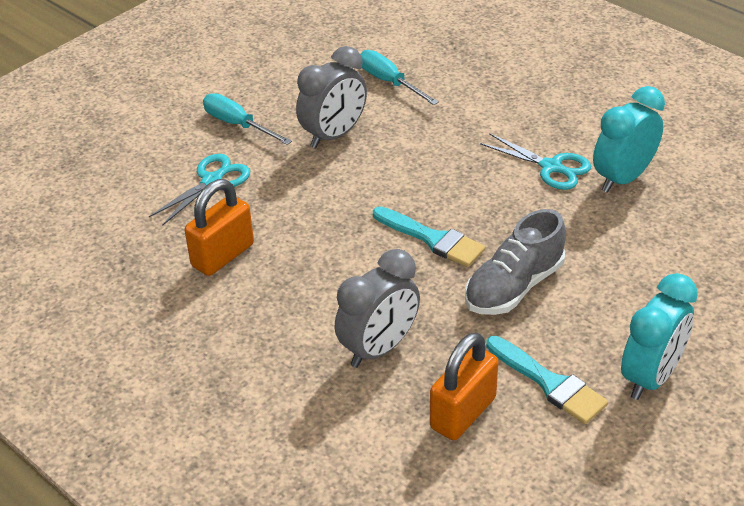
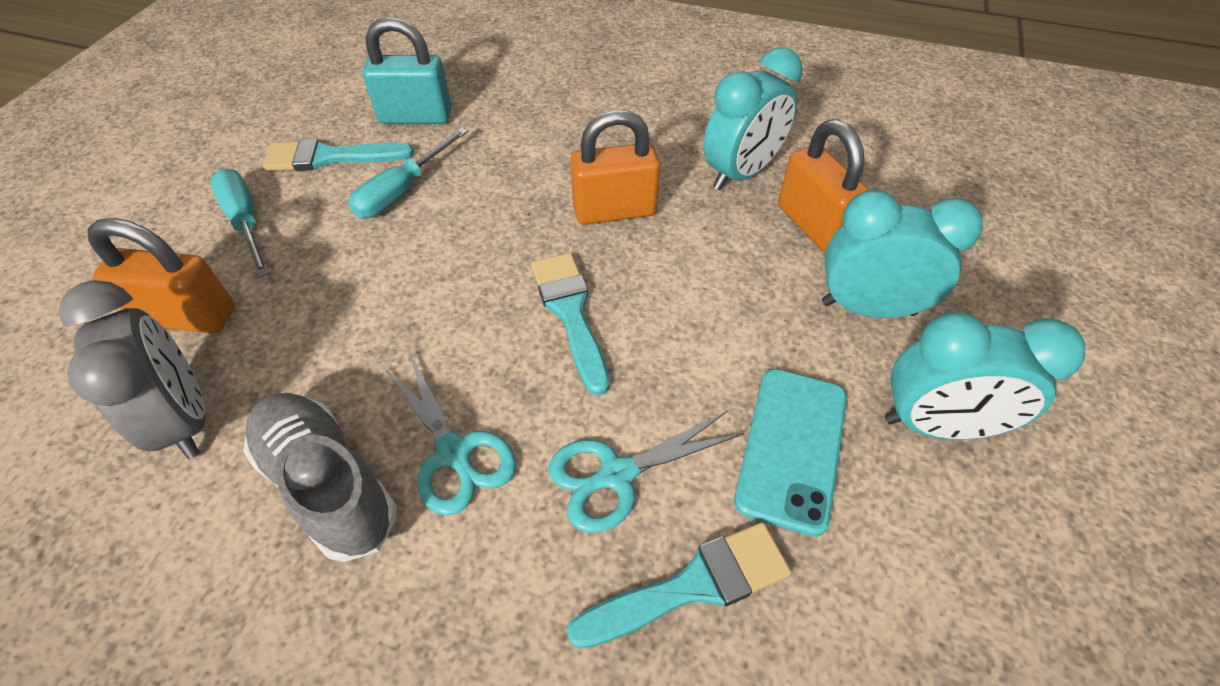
grey clock: 2 -> 1
orange padlock: 2 -> 3
turquoise brush: 2 -> 3
turquoise clock: 2 -> 3
turquoise padlock: 0 -> 1
turquoise phone: 0 -> 1

